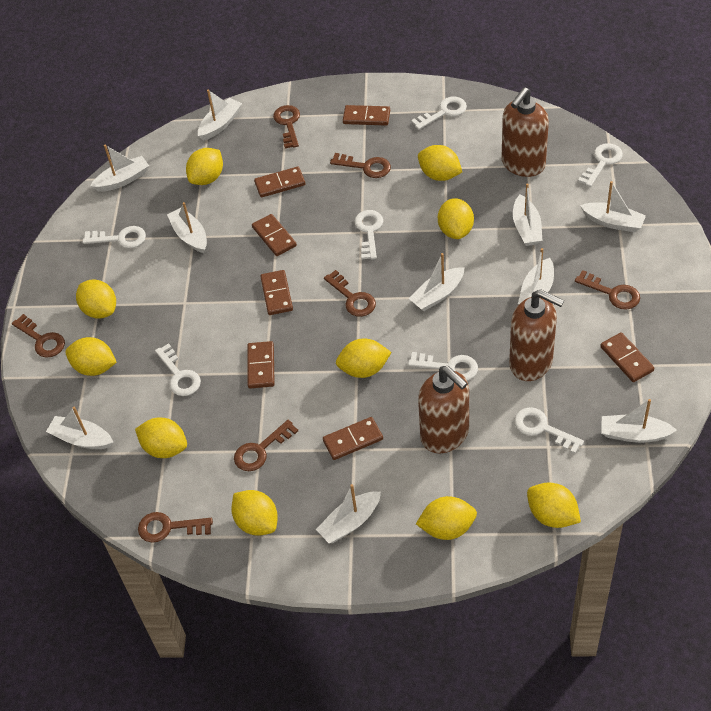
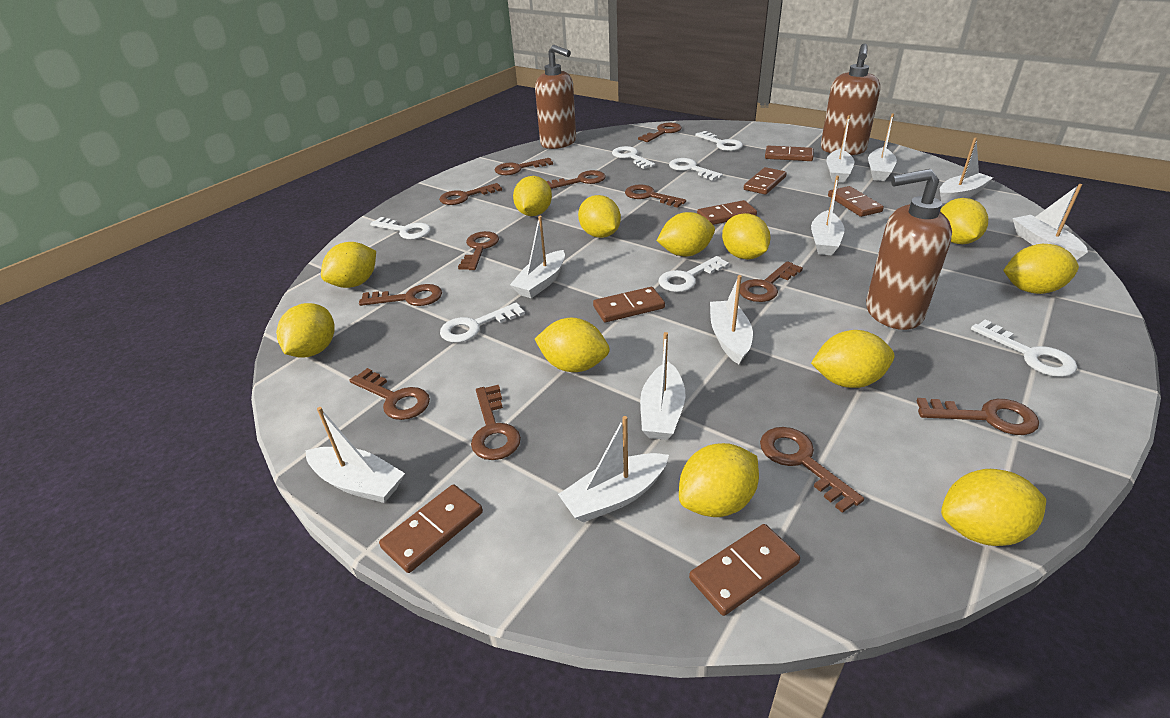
brown key: 7 -> 12
yellow lemon: 10 -> 12

